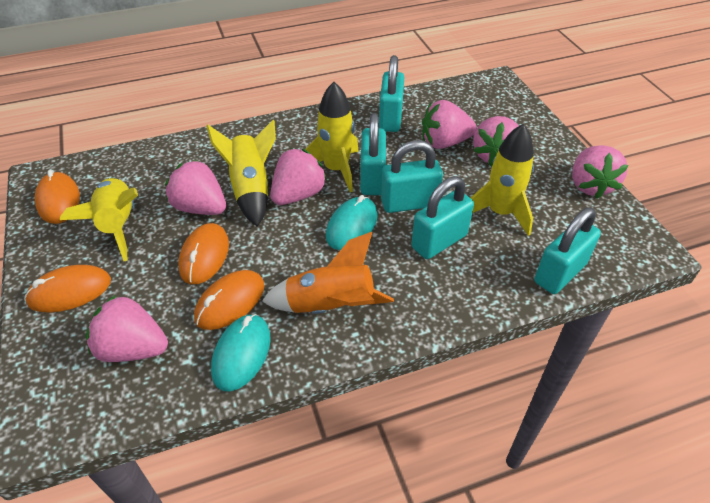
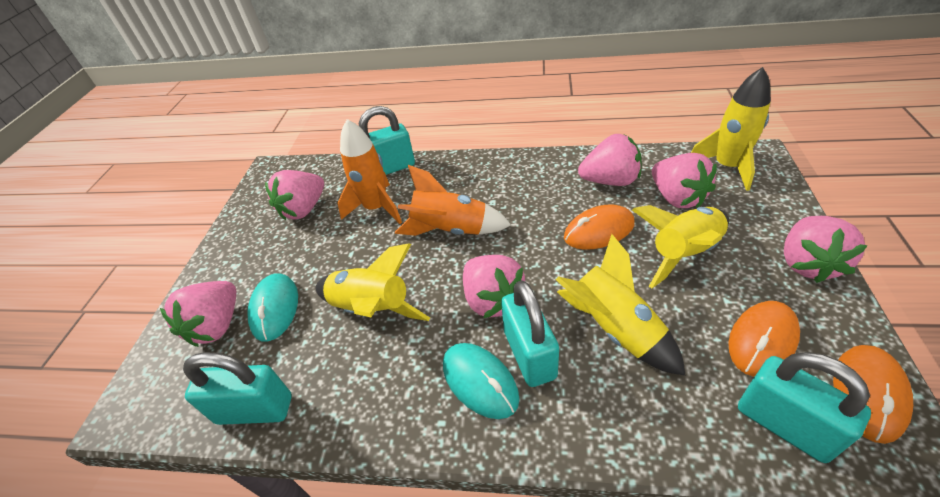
orange mouse: 4 -> 3
orange rocket: 1 -> 2
turquoise padlock: 5 -> 4

